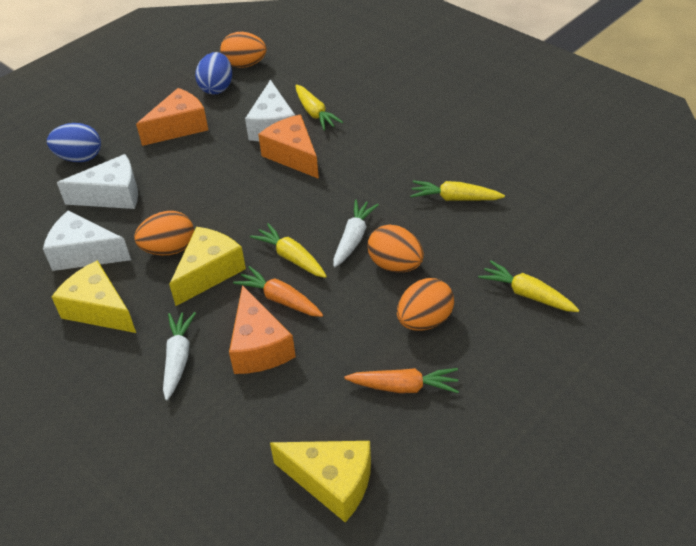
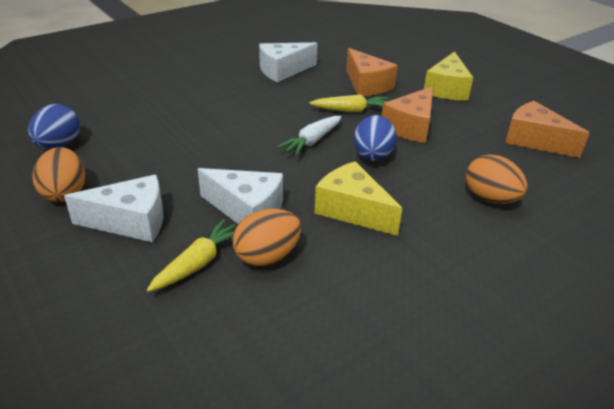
orange carrot: 2 -> 0
orange egg: 4 -> 3
white carrot: 2 -> 1
yellow carrot: 4 -> 2
yellow cheese: 3 -> 2

